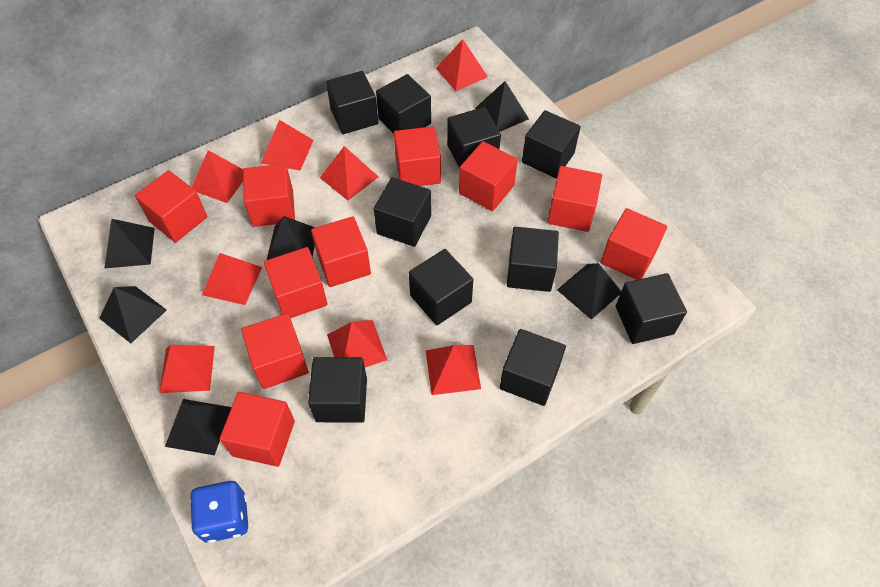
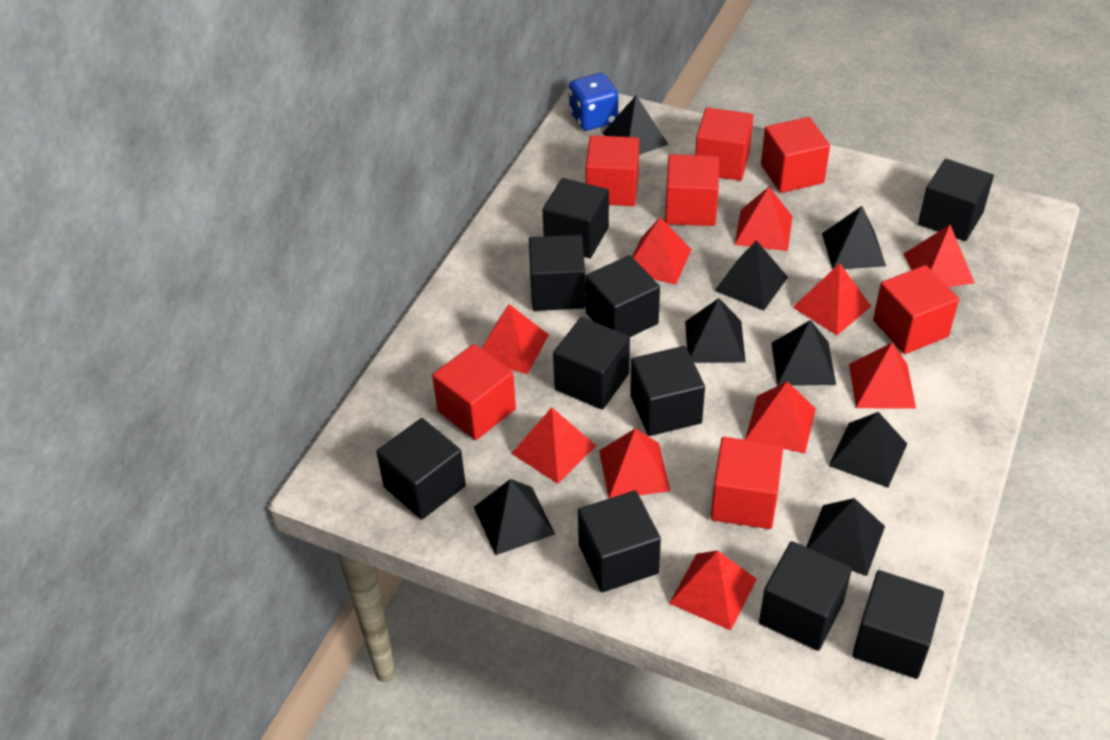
black pyramid: 6 -> 8
red cube: 10 -> 7
red pyramid: 8 -> 10

